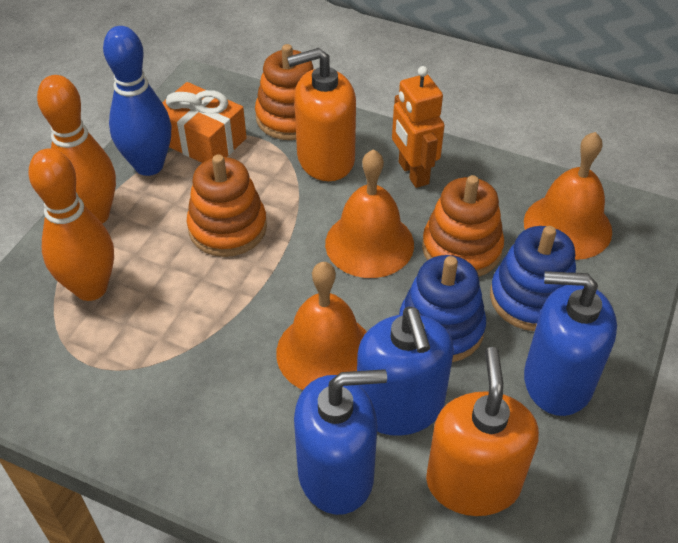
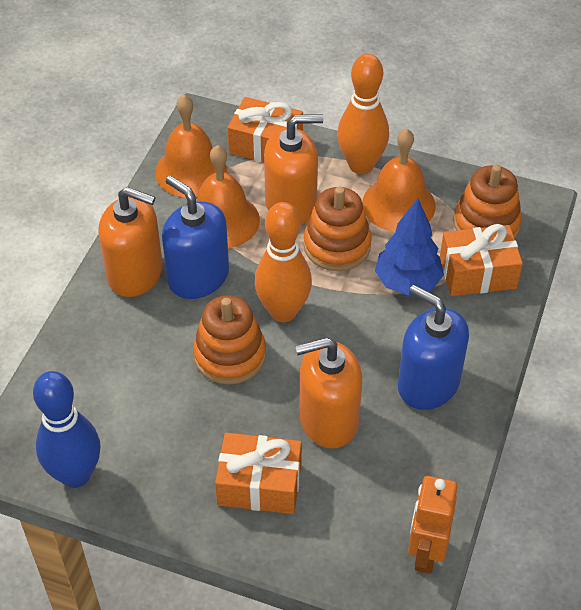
blue soap dispenser: 3 -> 2
blue stacking toy: 2 -> 0
blue tree: 0 -> 1
orange gift: 1 -> 3
orange soap dispenser: 2 -> 3

